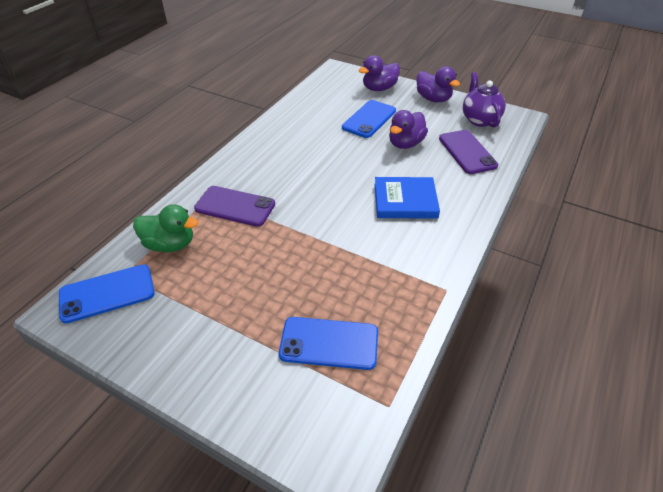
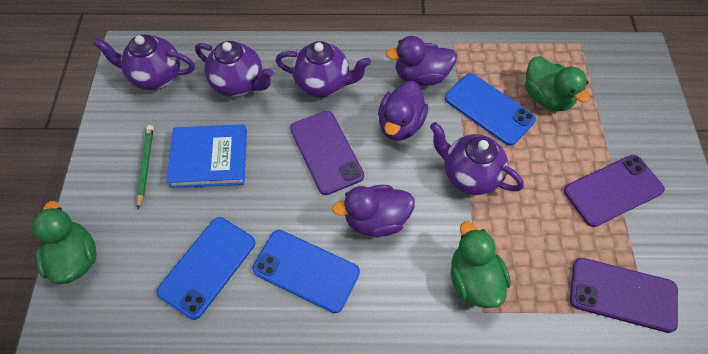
green duck: 1 -> 3
green pencil: 0 -> 1
purple phone: 2 -> 3
purple teapot: 1 -> 4

